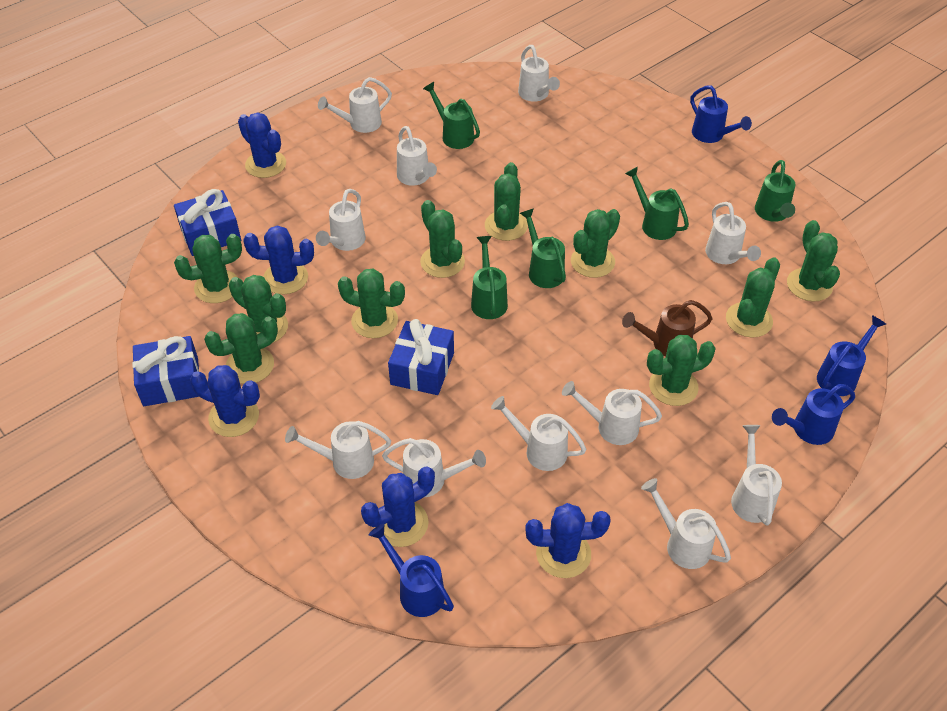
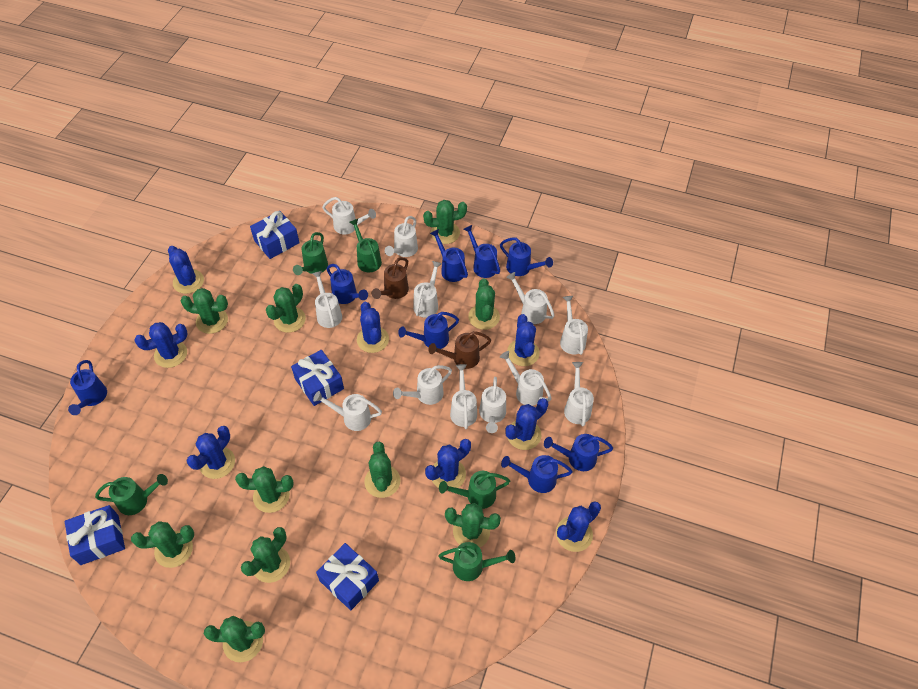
blue cactus: 5 -> 8
blue gift: 3 -> 4
blue watering can: 4 -> 8
brown watering can: 1 -> 2
white watering can: 11 -> 12

